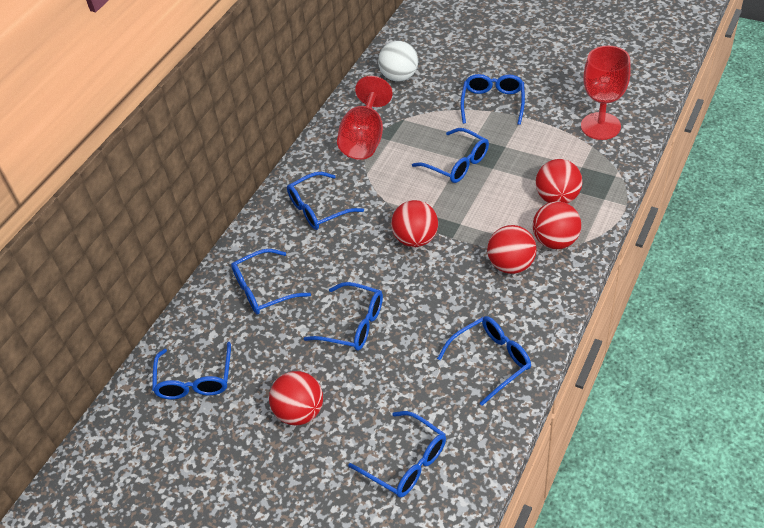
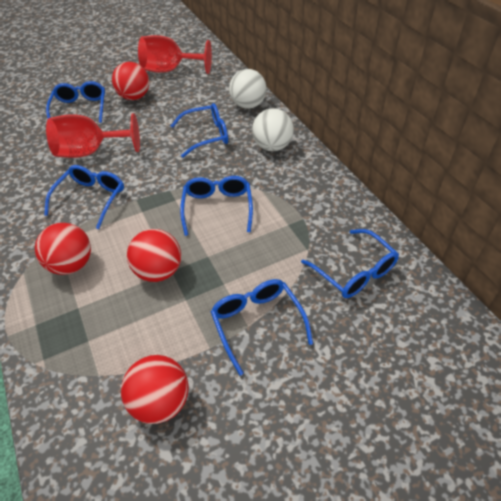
blue glasses: 8 -> 6
red ball: 5 -> 4
white ball: 1 -> 2

